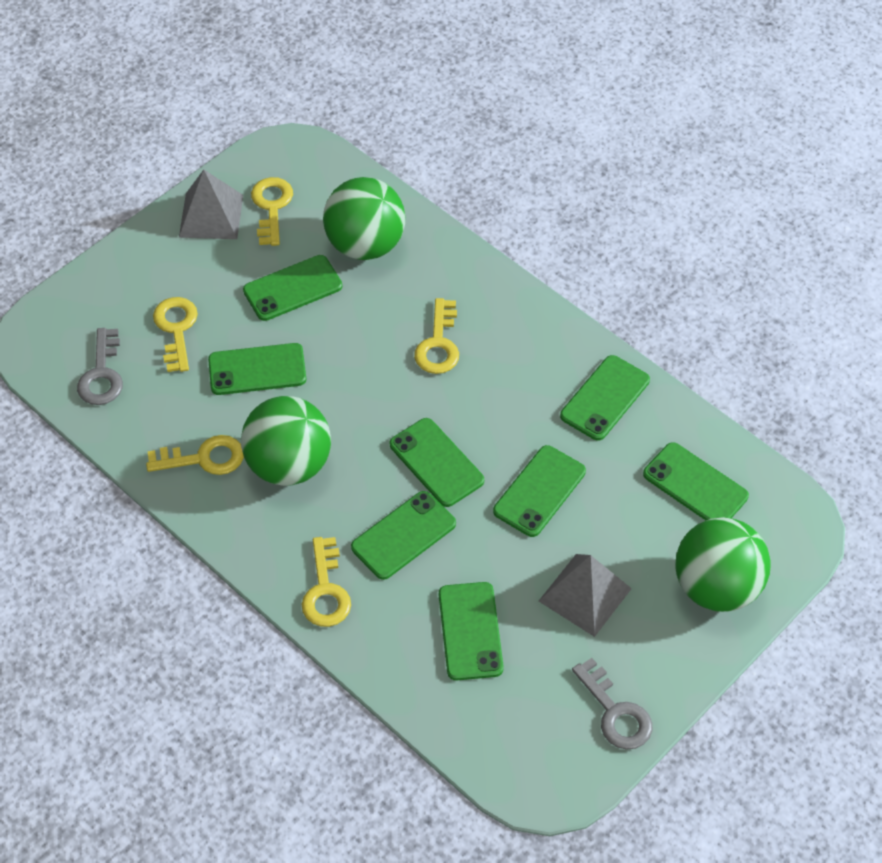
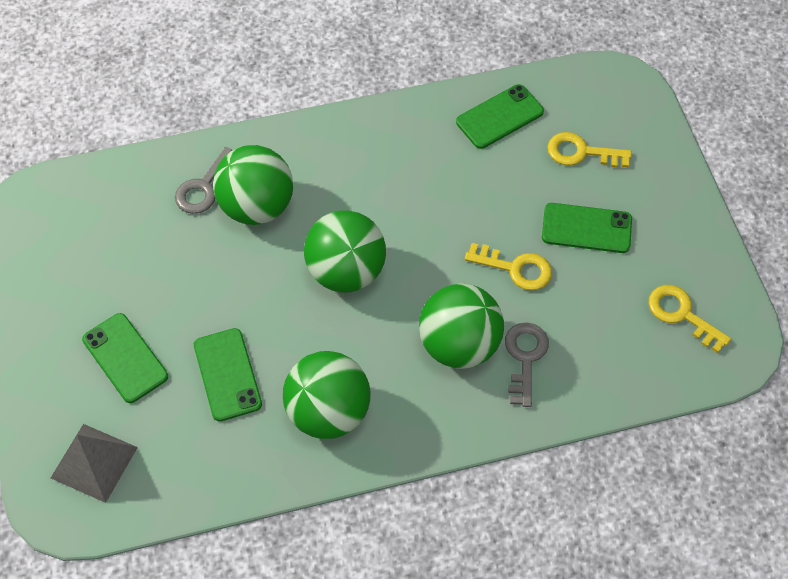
green ball: 3 -> 4
green phone: 8 -> 4
grey pyramid: 2 -> 1
yellow key: 5 -> 3

